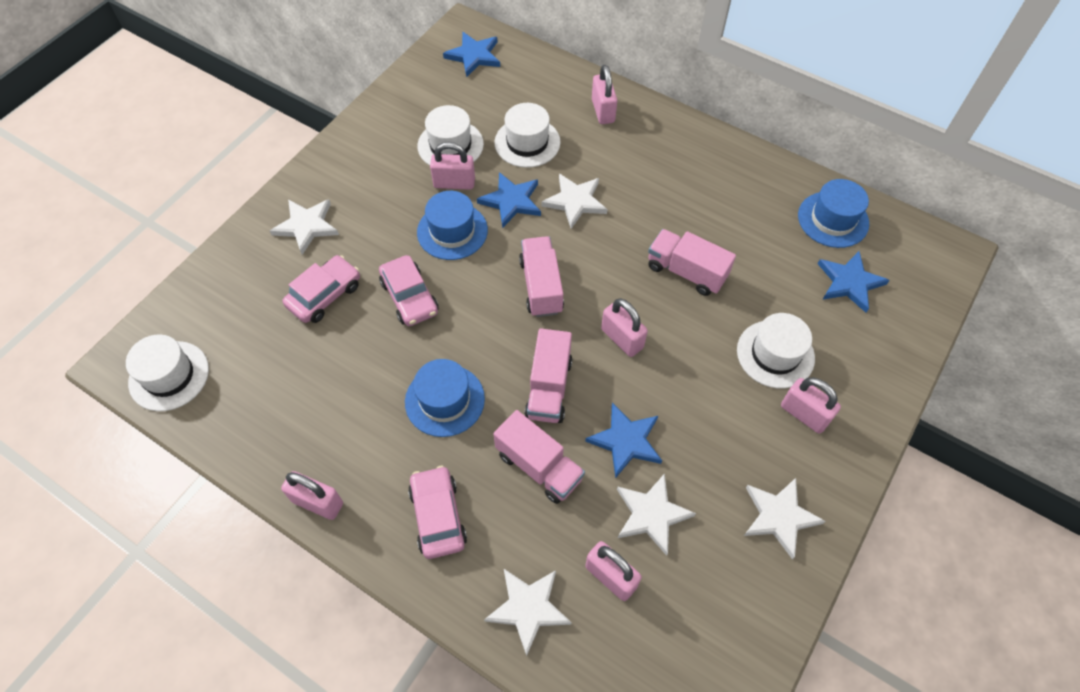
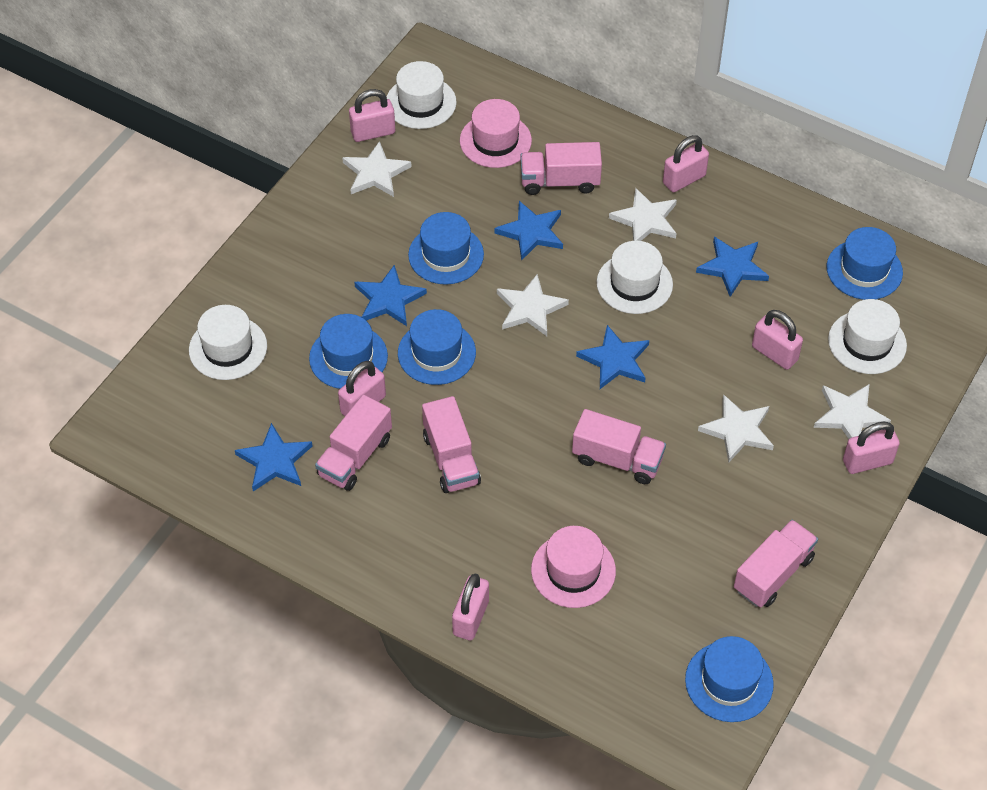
blue hat: 3 -> 5
blue star: 4 -> 5
pink car: 3 -> 0
pink hat: 0 -> 2
pink truck: 4 -> 5

